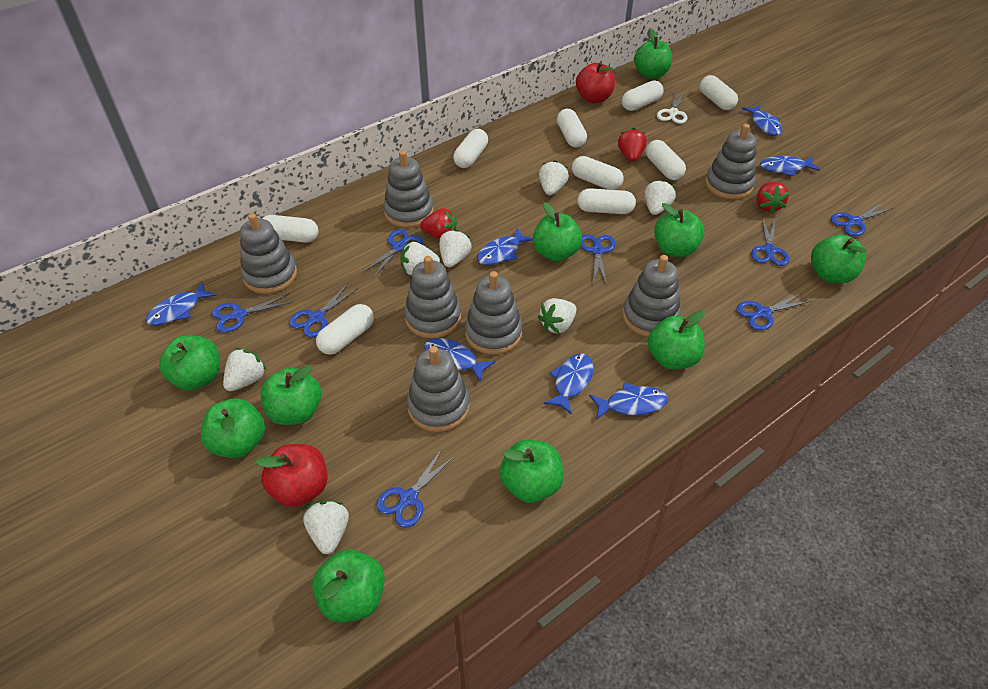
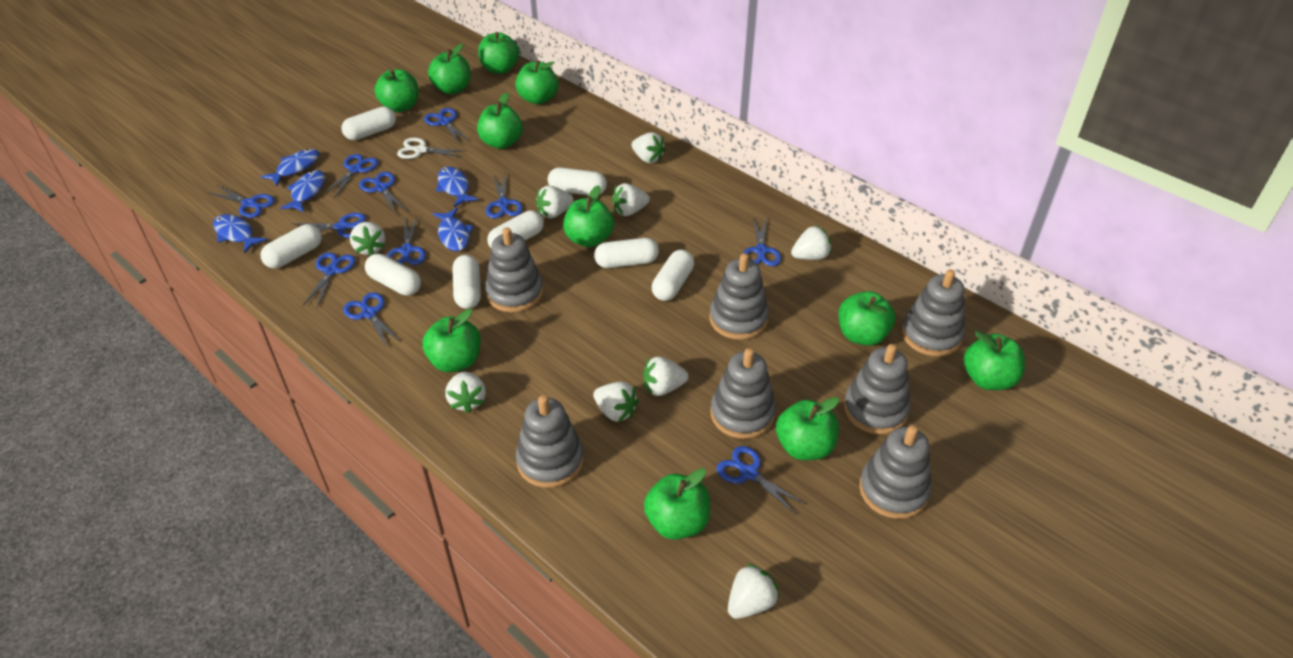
blue fish: 7 -> 5
blue scissors: 8 -> 11
green apple: 10 -> 11
red apple: 2 -> 0
red strawberry: 3 -> 0
white capsule: 9 -> 8
white strawberry: 7 -> 9

